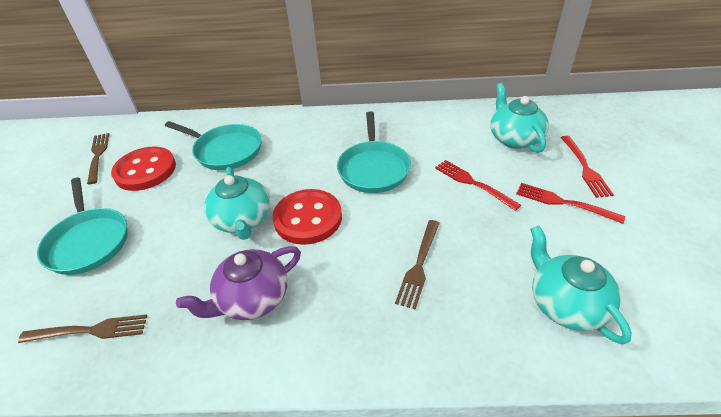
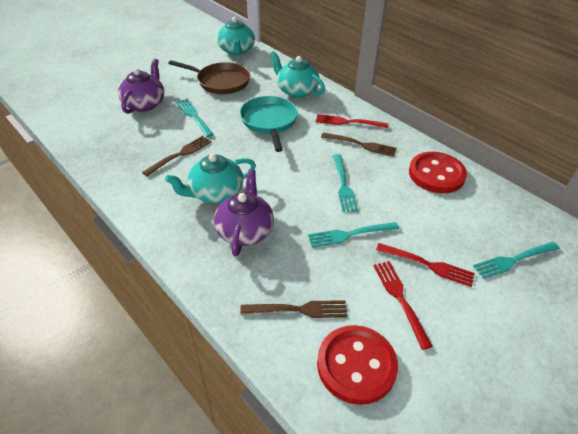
brown pan: 0 -> 1
purple teapot: 1 -> 2
turquoise fork: 0 -> 4
turquoise pan: 3 -> 1

